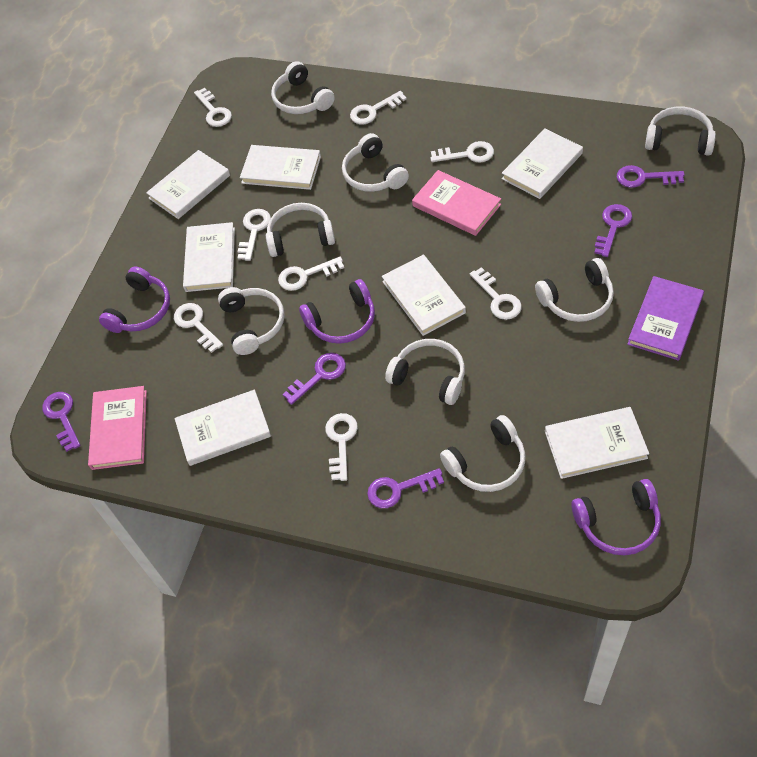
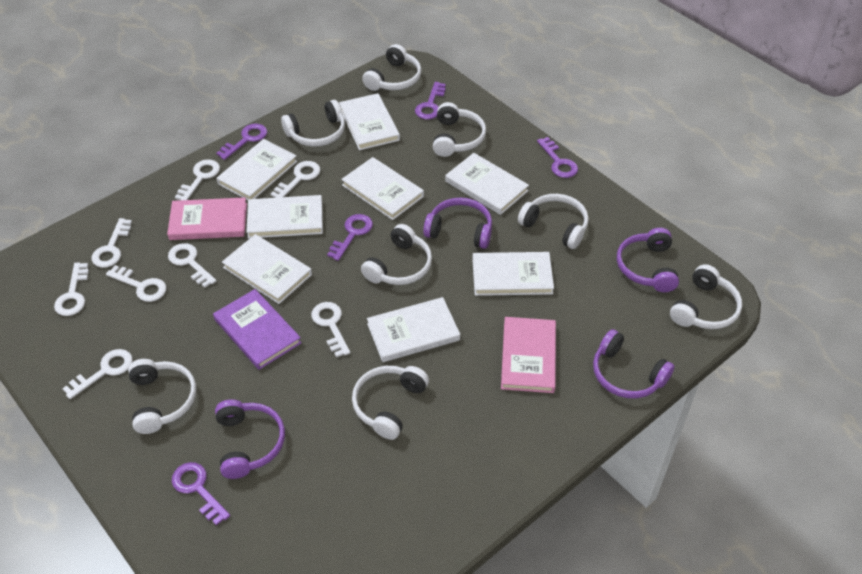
purple headphones: 3 -> 4
white book: 7 -> 8

